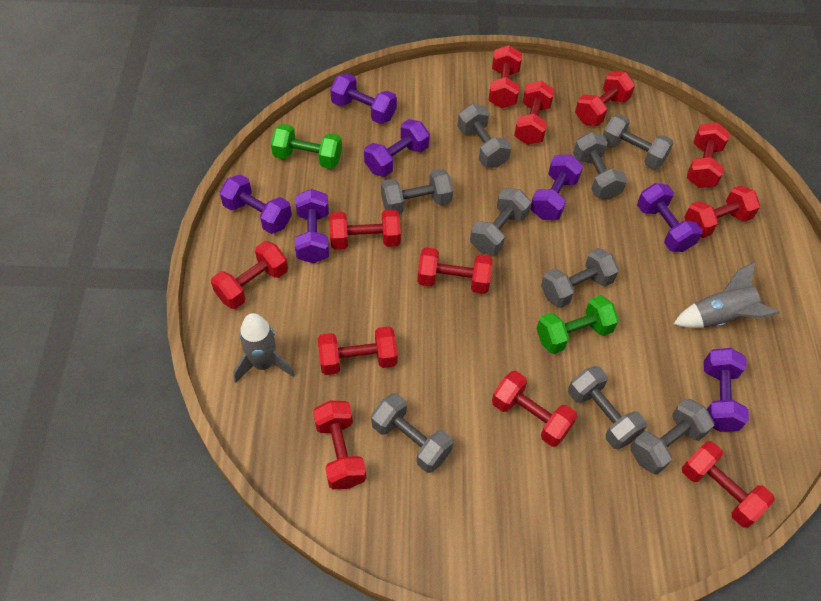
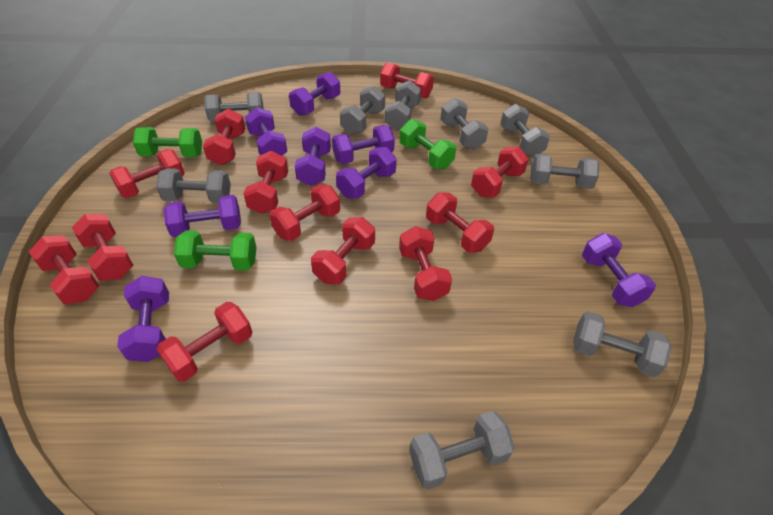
green dumbbell: 2 -> 3
grey rocket: 2 -> 0
purple dumbbell: 7 -> 8

